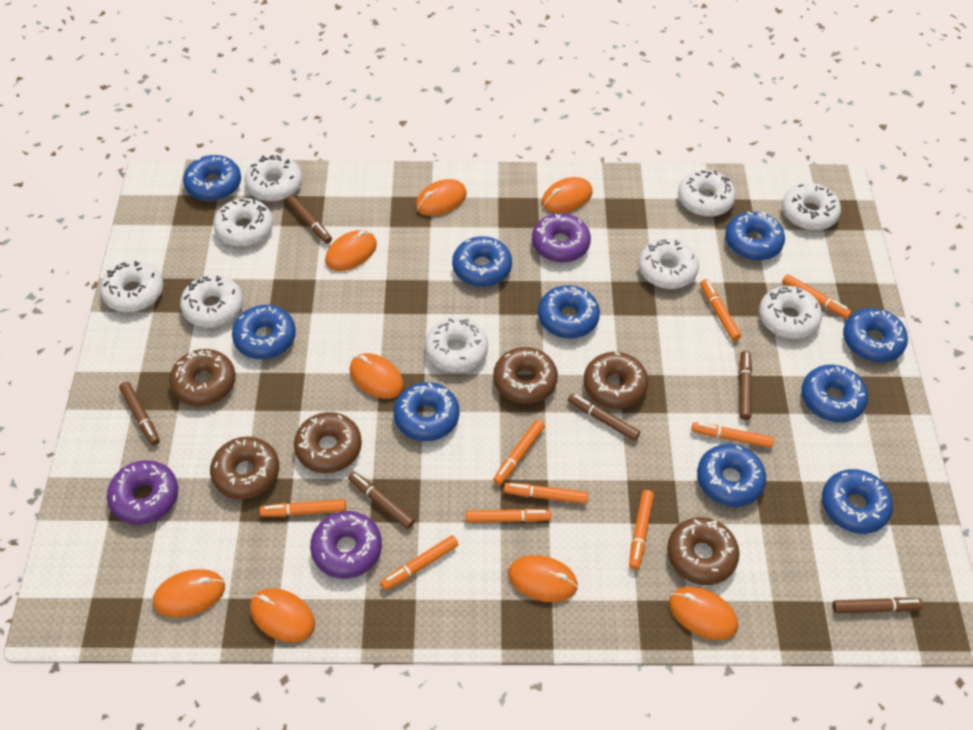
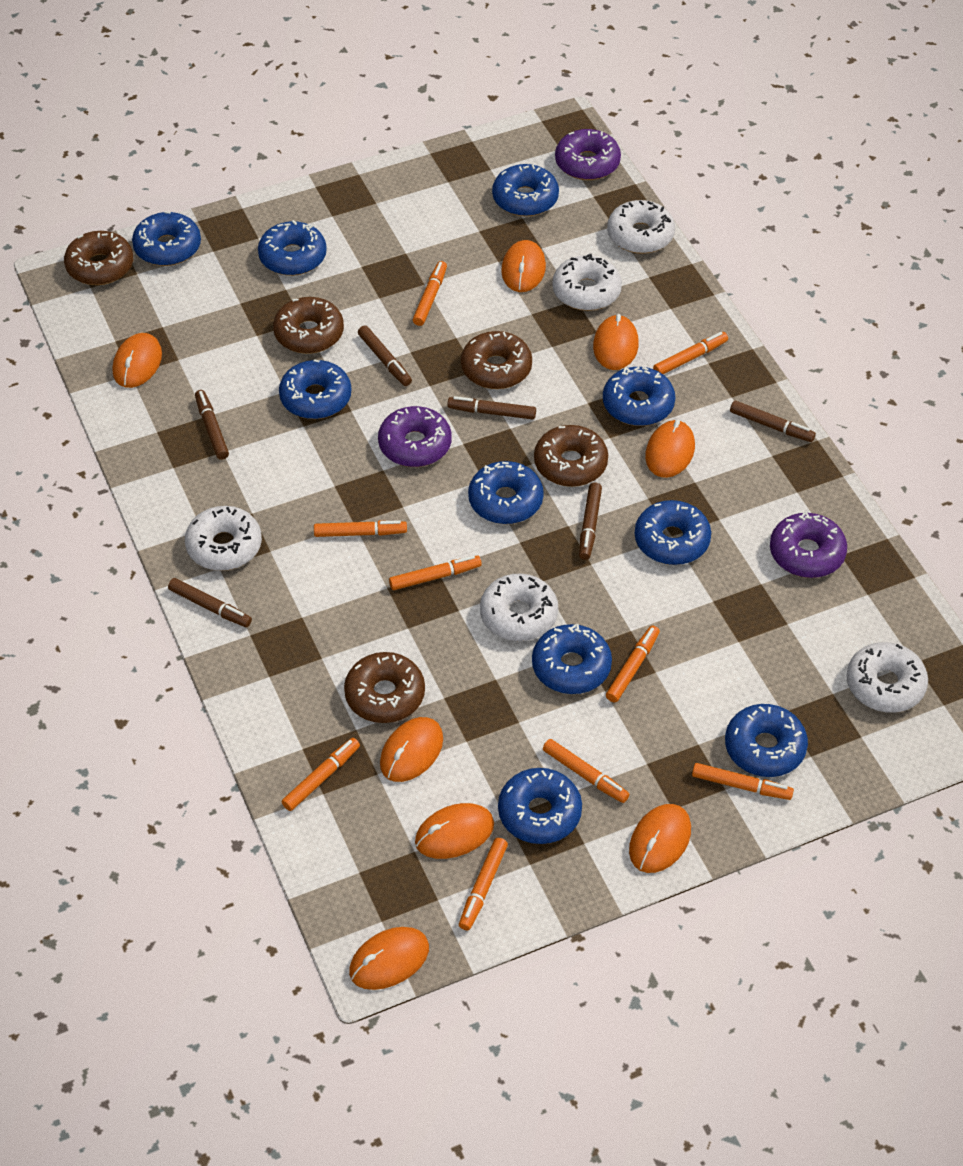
brown donut: 6 -> 5
white donut: 9 -> 5

